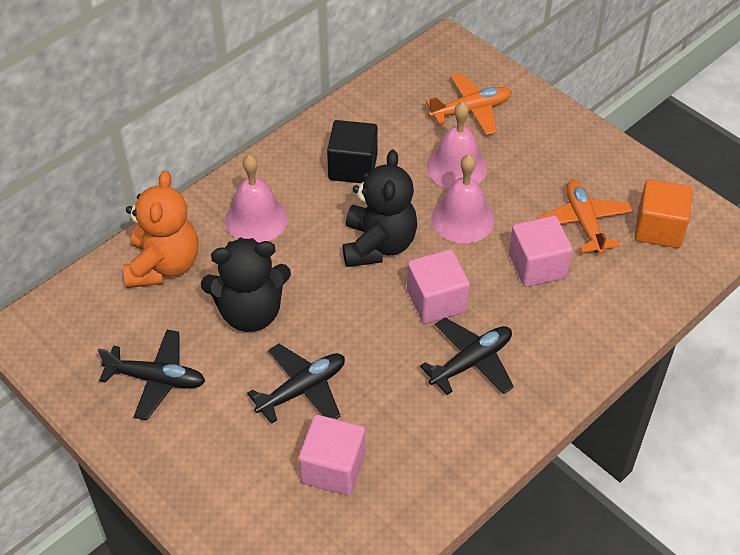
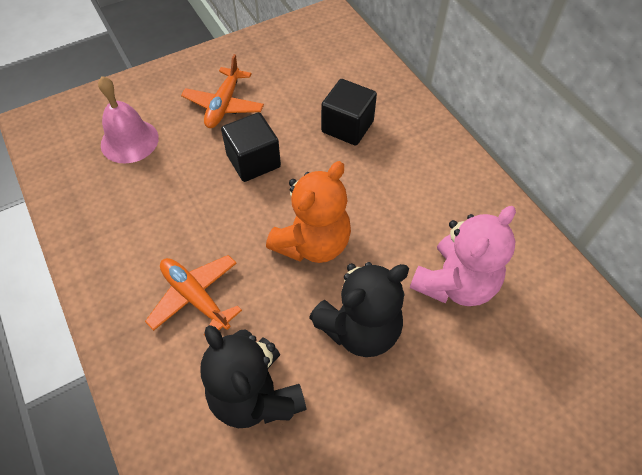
black cube: 1 -> 2
black plane: 3 -> 0
orange cube: 1 -> 0
pink bell: 3 -> 1
pink cube: 3 -> 0
pink teddy bear: 0 -> 1

